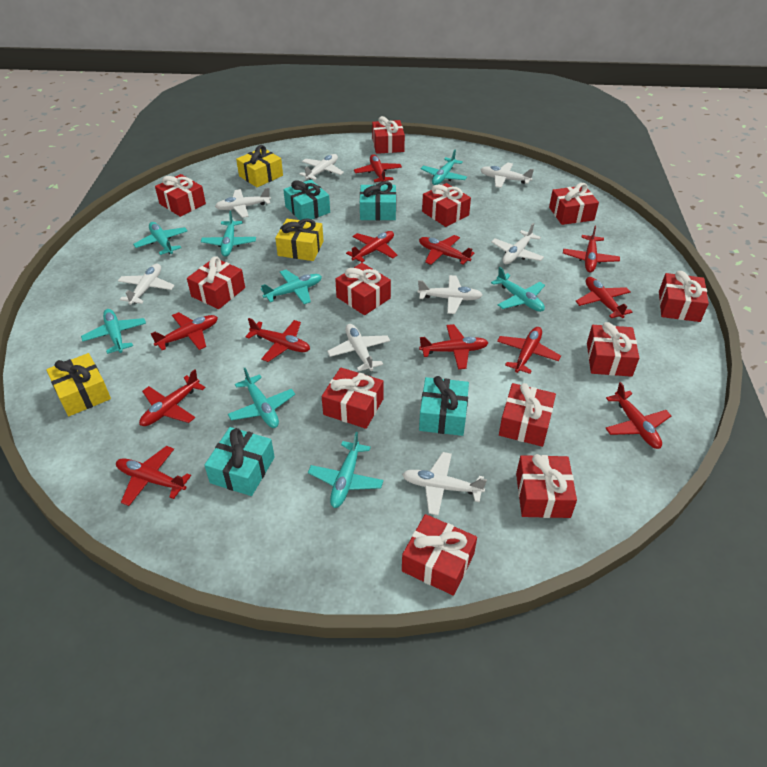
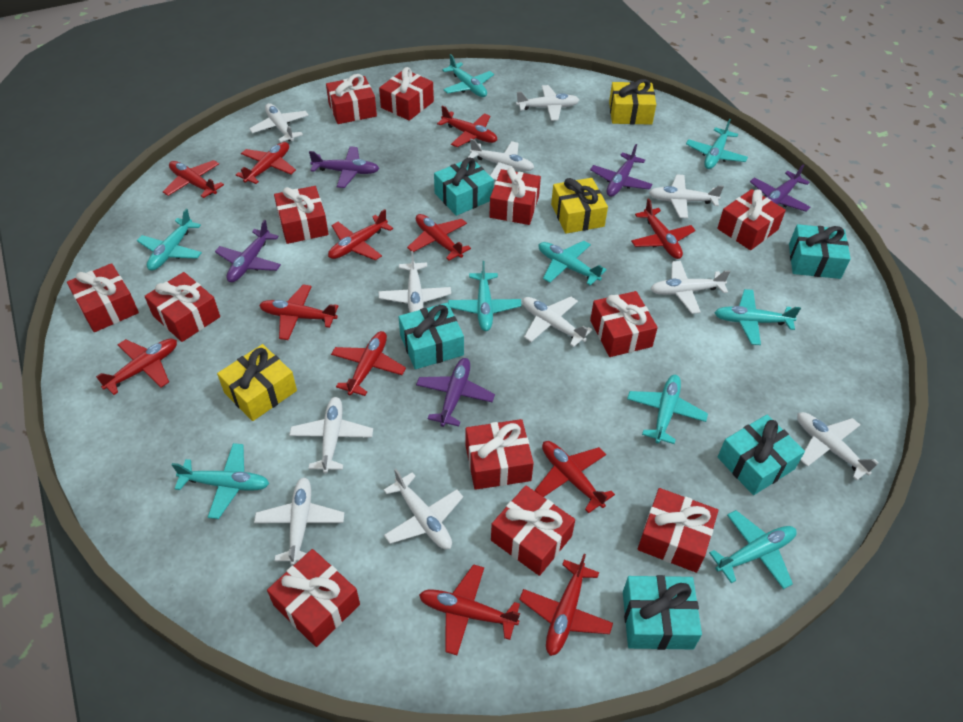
purple plane: 0 -> 5
turquoise gift: 4 -> 5
turquoise plane: 8 -> 9
white plane: 8 -> 11

